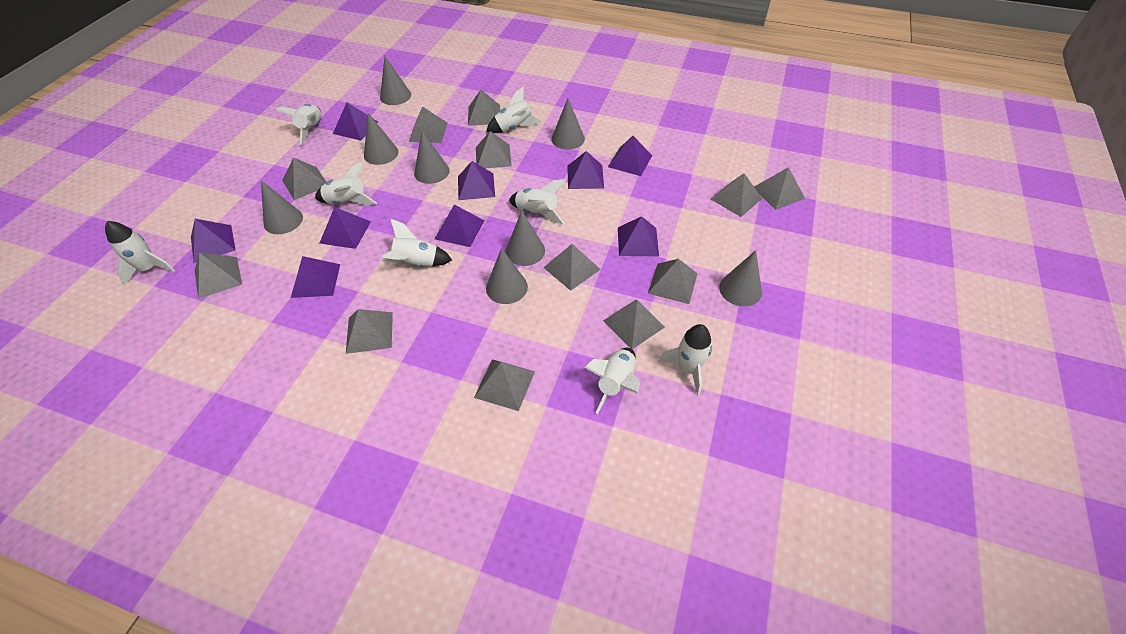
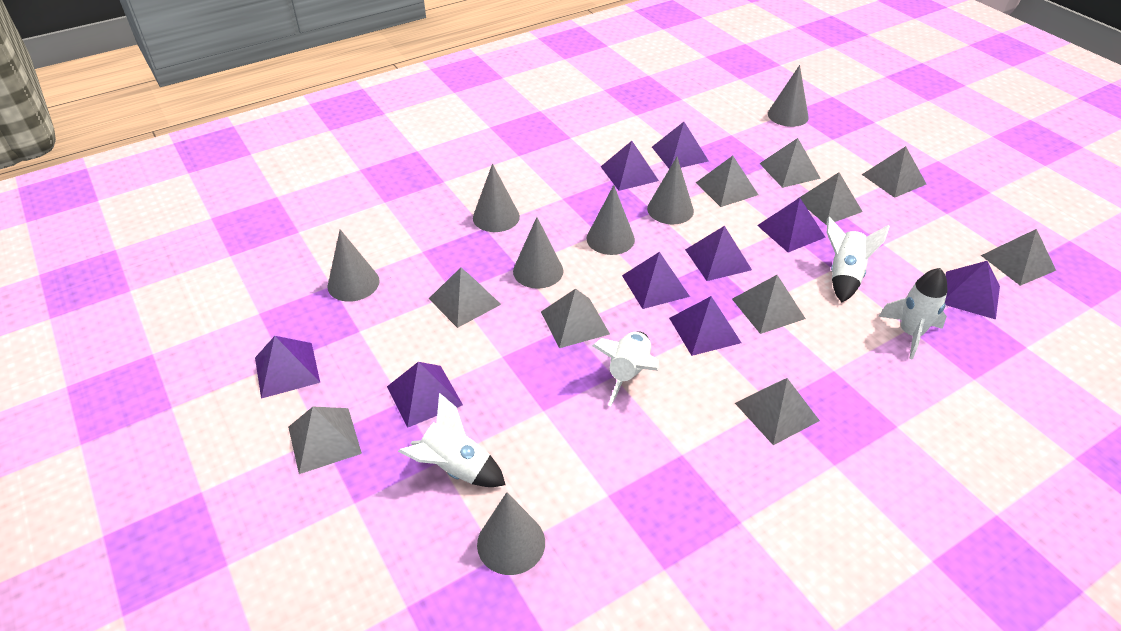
grey cone: 8 -> 7
grey pyramid: 12 -> 10
white rocket: 8 -> 4

